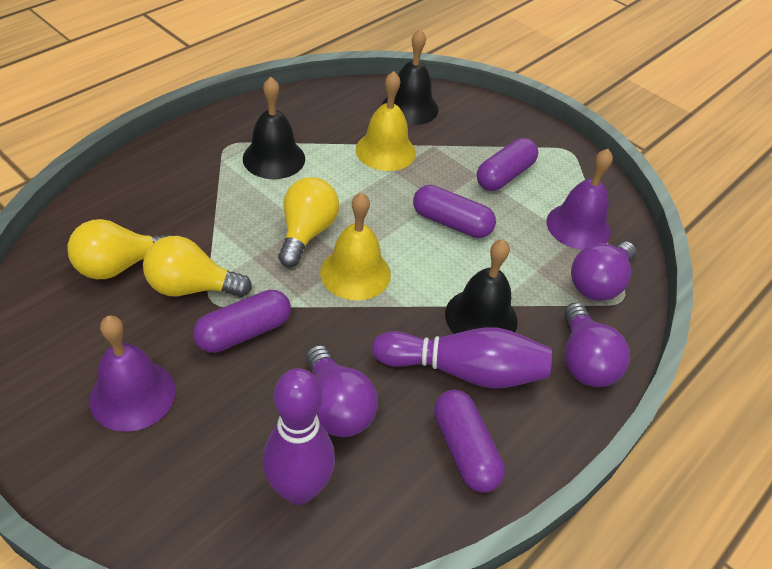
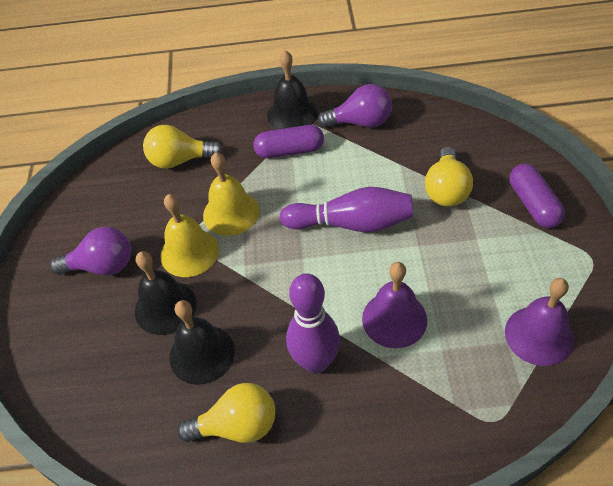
purple capsule: 4 -> 2
purple light bulb: 3 -> 2

